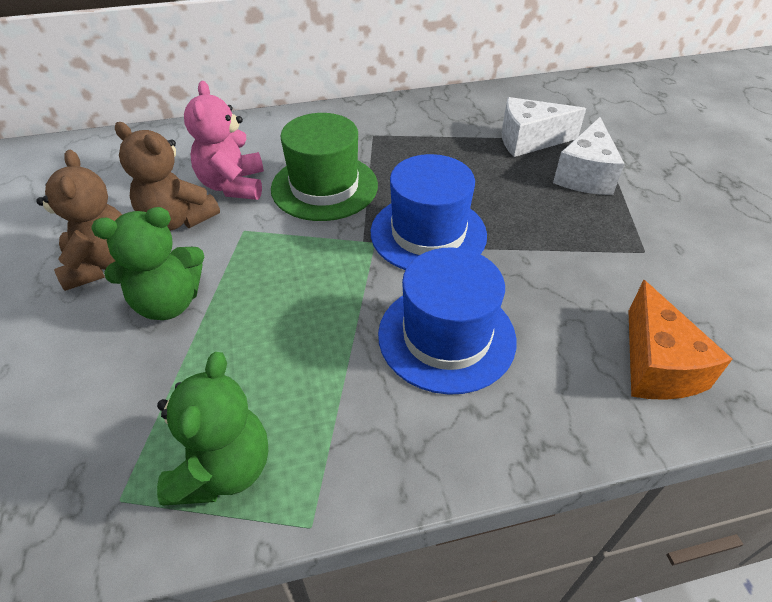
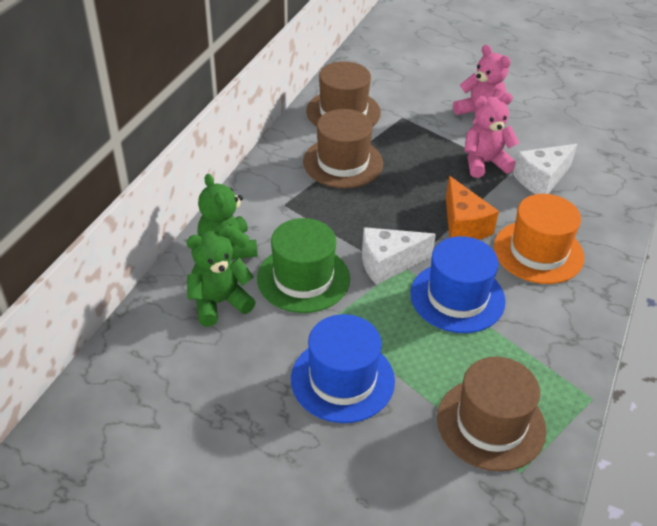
brown hat: 0 -> 3
brown teddy bear: 2 -> 0
orange hat: 0 -> 1
pink teddy bear: 1 -> 2

